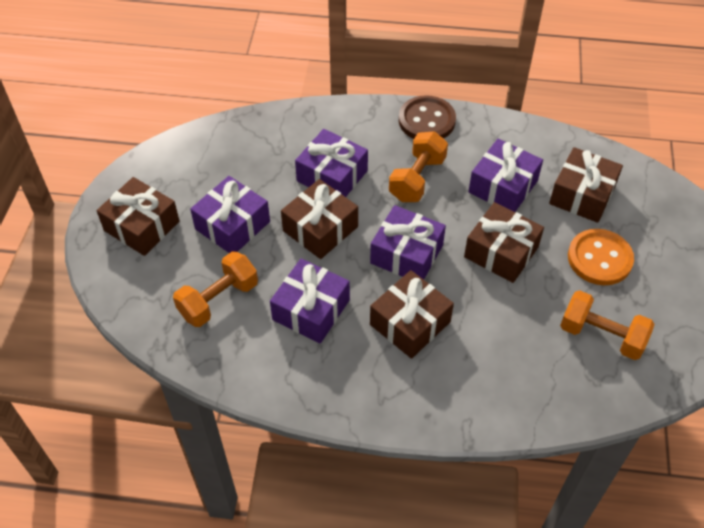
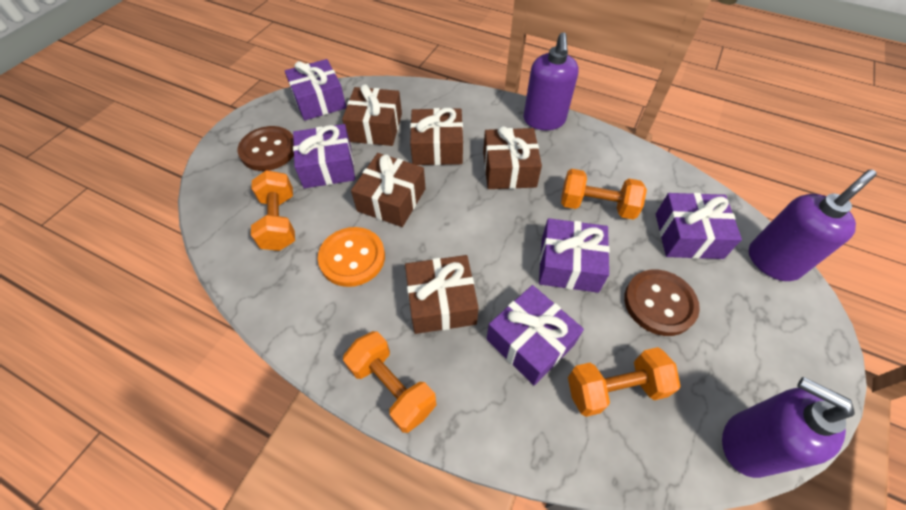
brown button: 1 -> 2
orange dumbbell: 3 -> 4
purple soap dispenser: 0 -> 3

